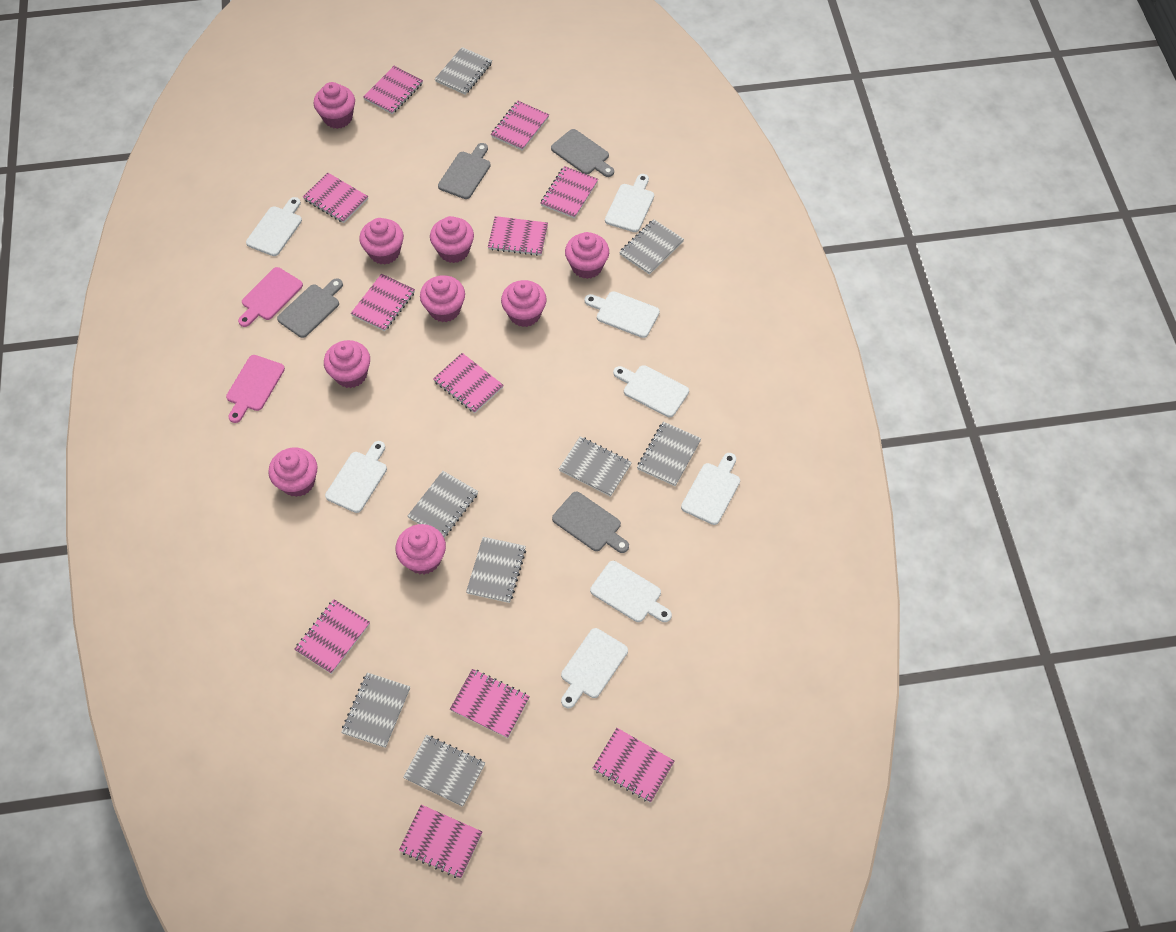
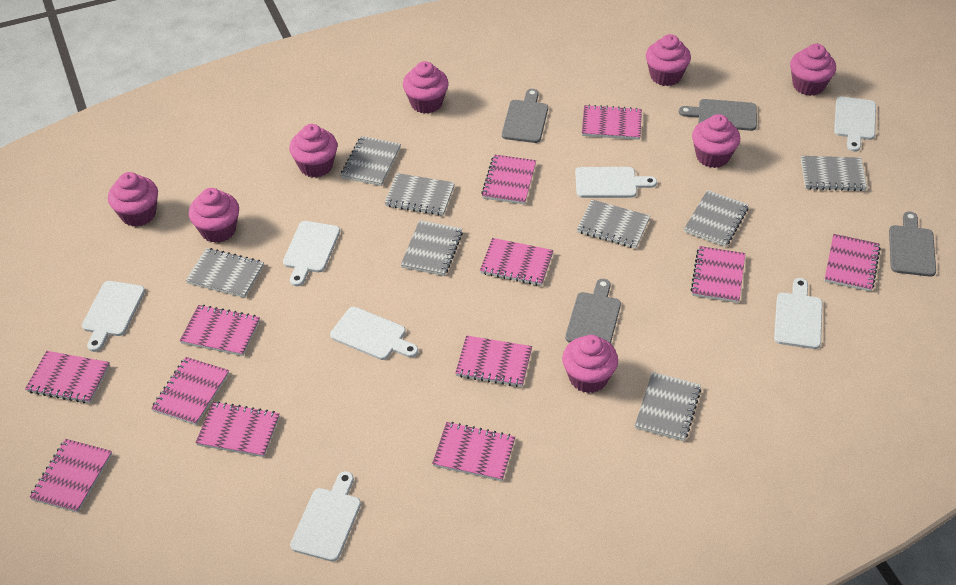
pink cupcake: 9 -> 8
pink cutting board: 2 -> 0
pink notebook: 11 -> 12
white cutting board: 8 -> 7

